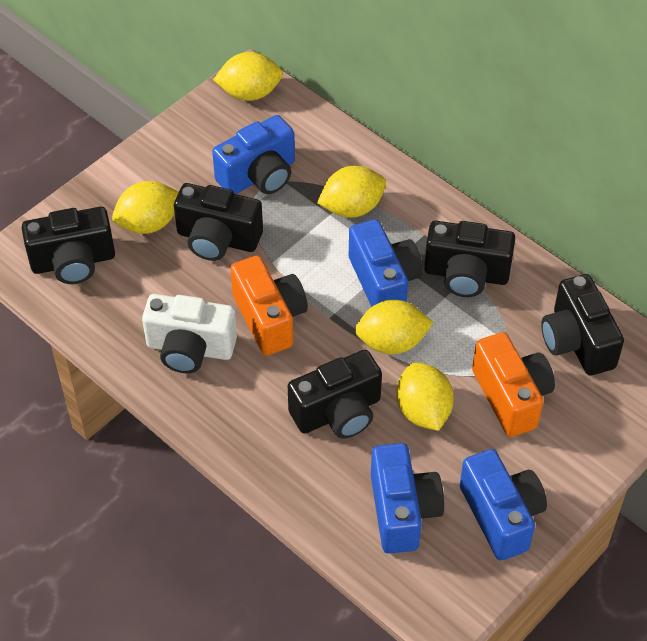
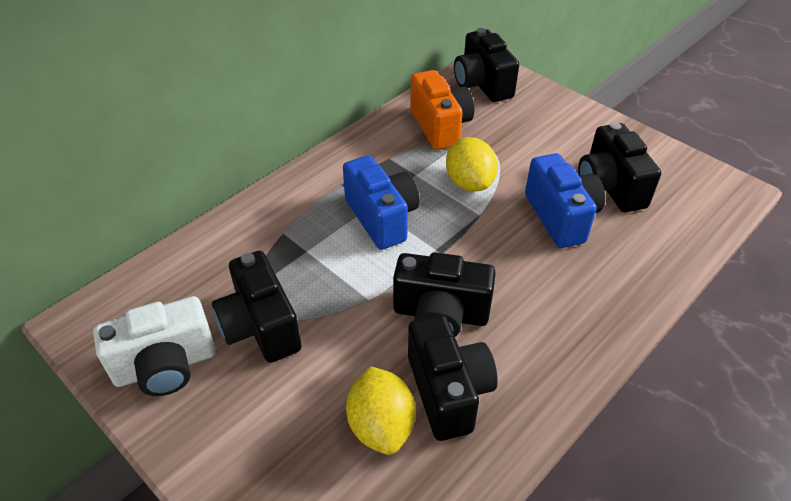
blue camera: 4 -> 2
orange camera: 2 -> 1
yellow lemon: 5 -> 2

